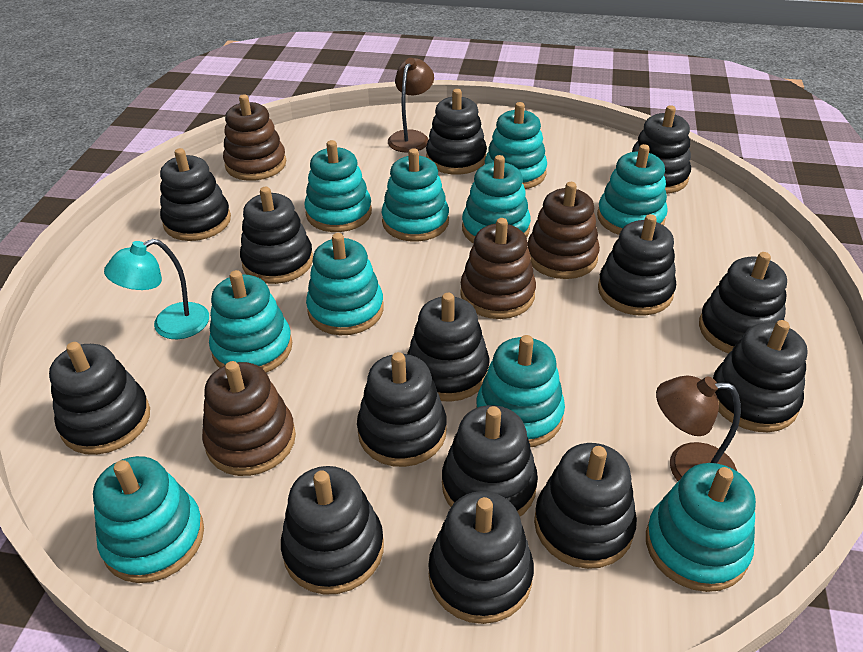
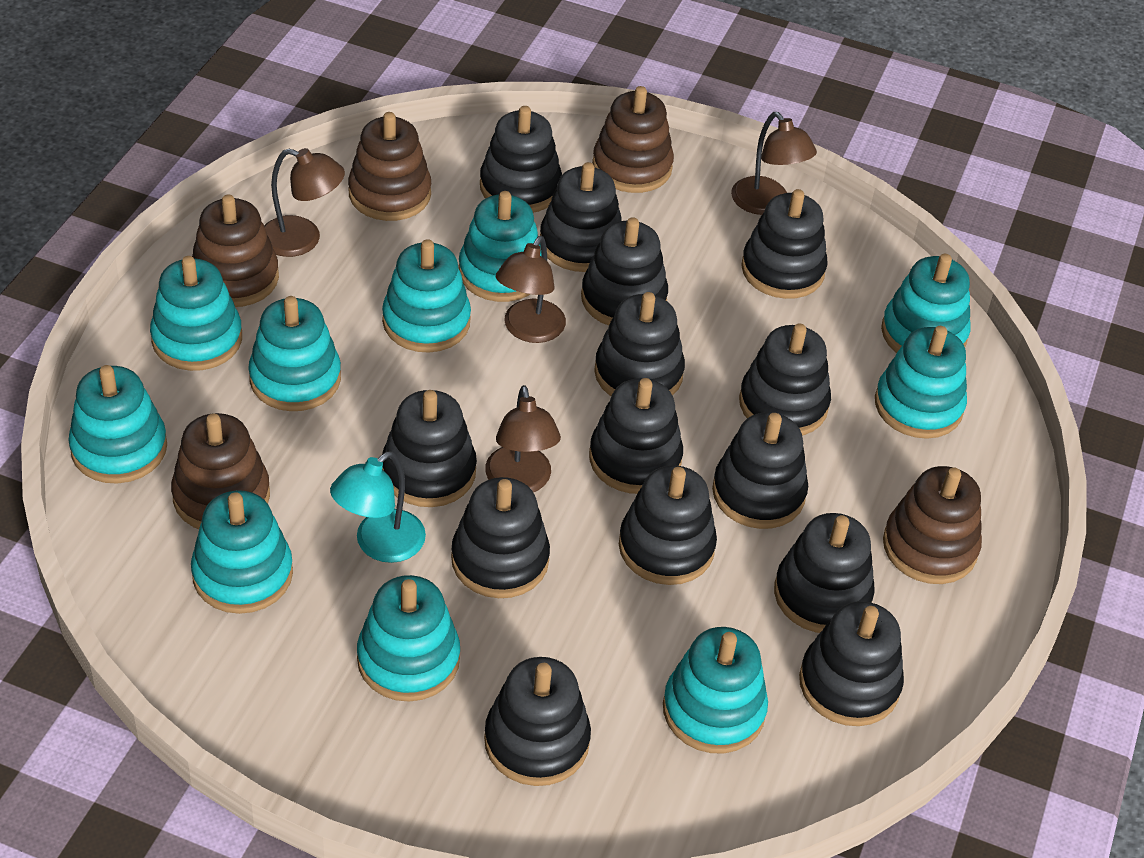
brown lamp: 2 -> 4
brown stacking toy: 4 -> 5

